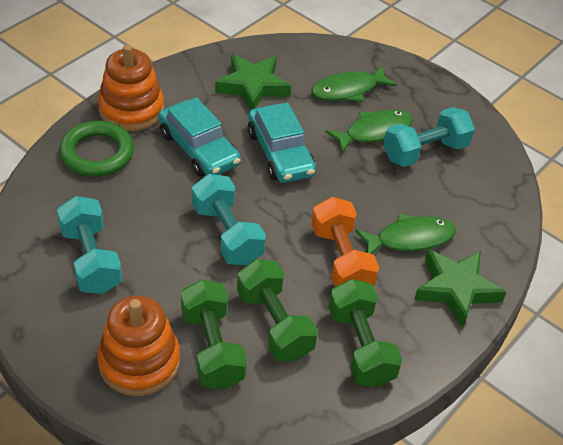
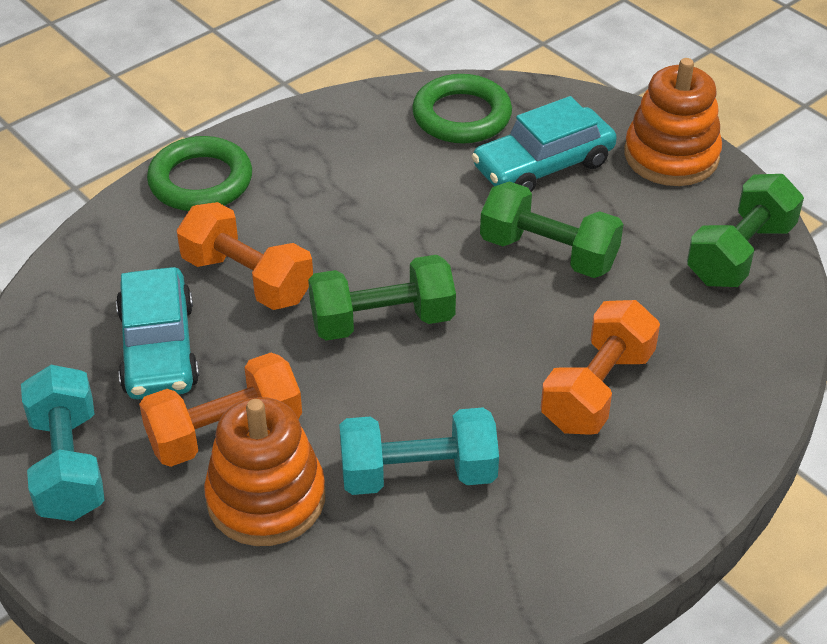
green fish: 3 -> 0
green ring: 1 -> 2
green star: 2 -> 0
orange dumbbell: 1 -> 3
turquoise dumbbell: 3 -> 2

